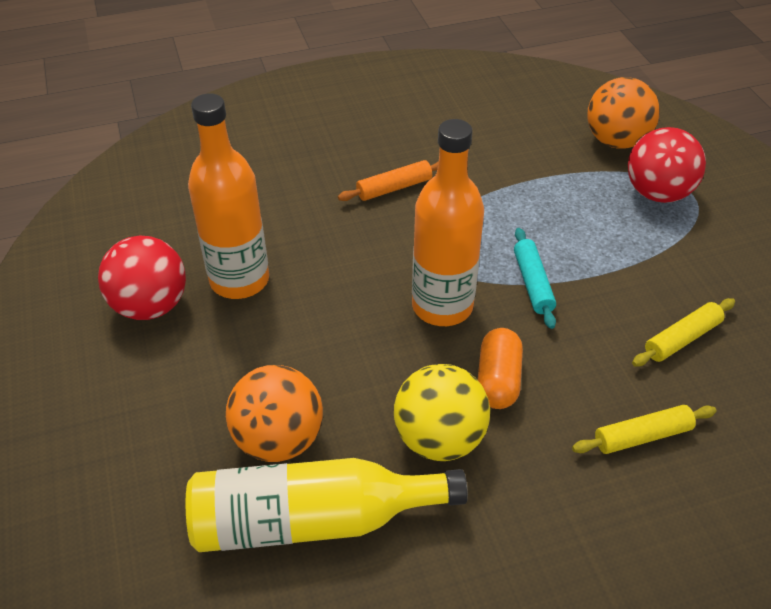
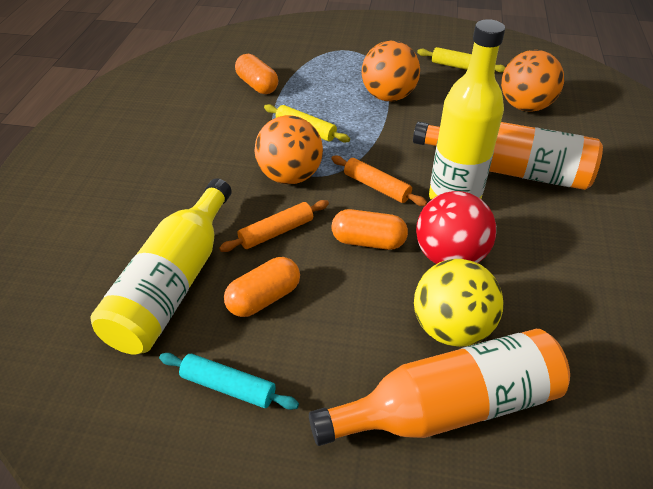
orange ball: 2 -> 3
orange capsule: 1 -> 3
orange rolling pin: 1 -> 2
red ball: 2 -> 1
yellow bottle: 1 -> 2

